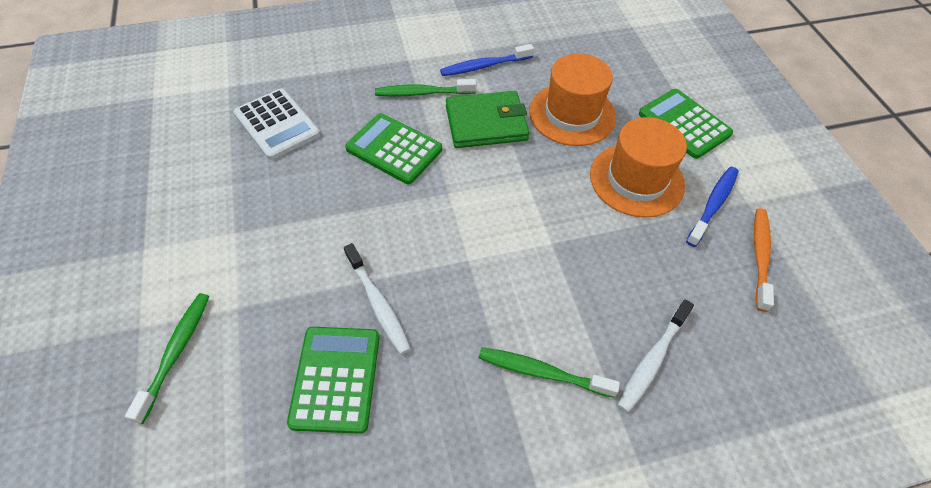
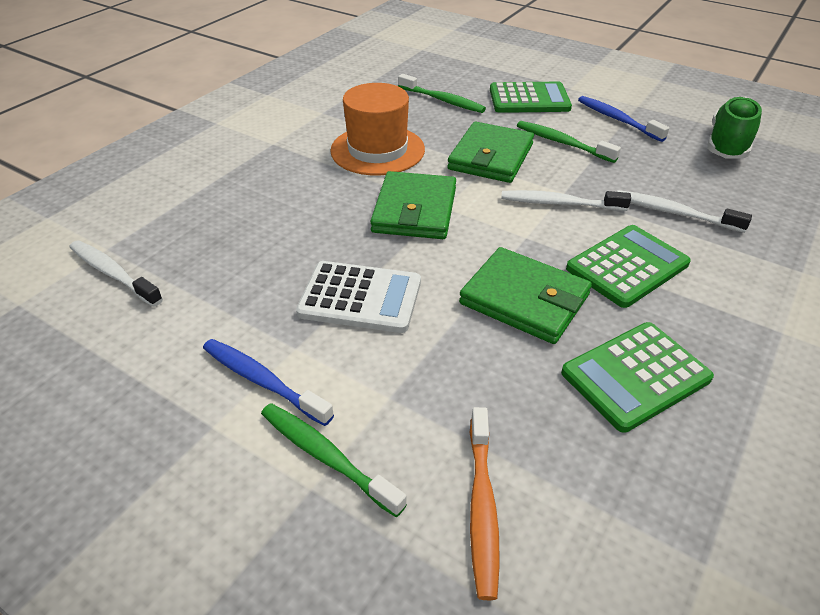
green shoe: 0 -> 1
green wallet: 1 -> 3
orange hat: 2 -> 1
white toothbrush: 2 -> 3

